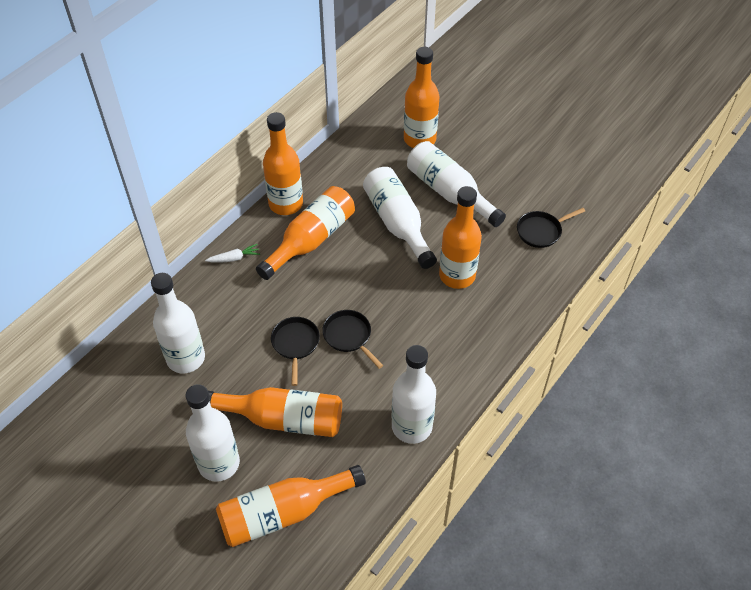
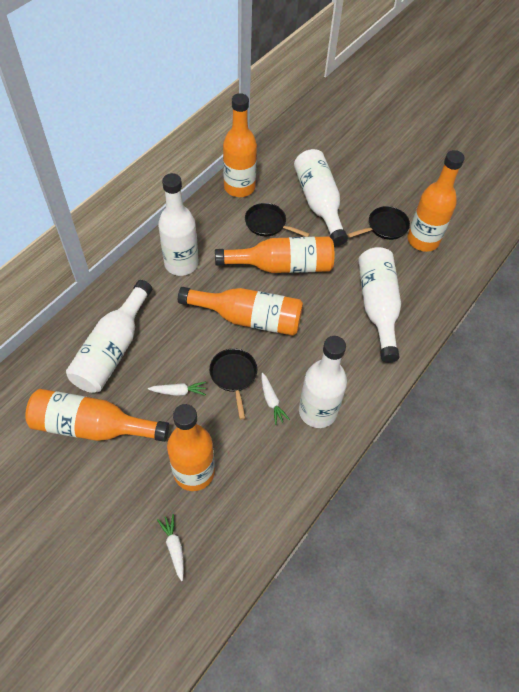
white carrot: 1 -> 3

